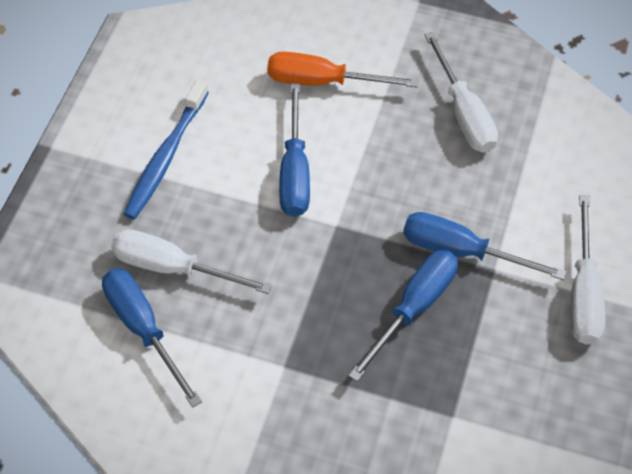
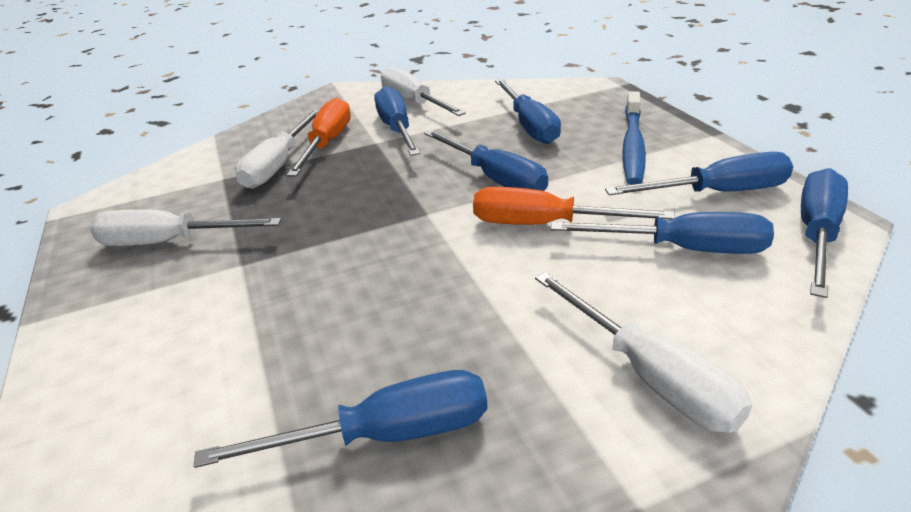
blue screwdriver: 4 -> 7
orange screwdriver: 1 -> 2
white screwdriver: 3 -> 4

